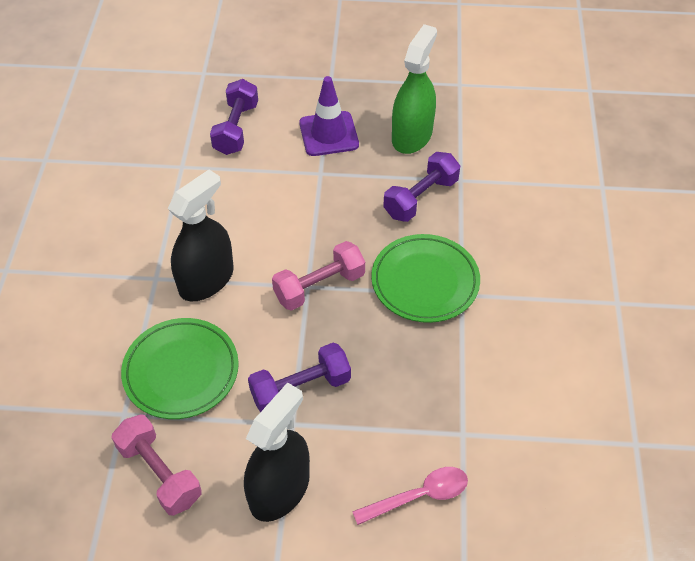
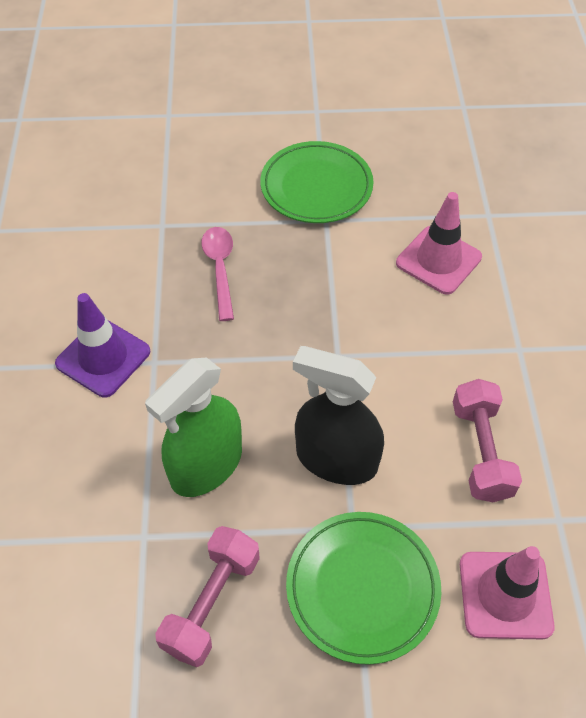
black spray bottle: 2 -> 1
pink traffic cone: 0 -> 2
purple dumbbell: 3 -> 0

